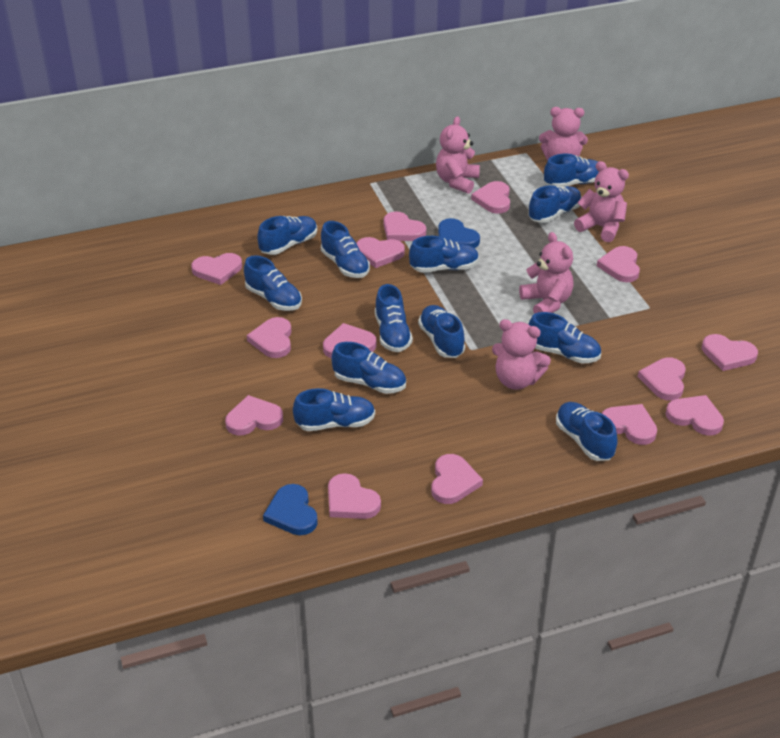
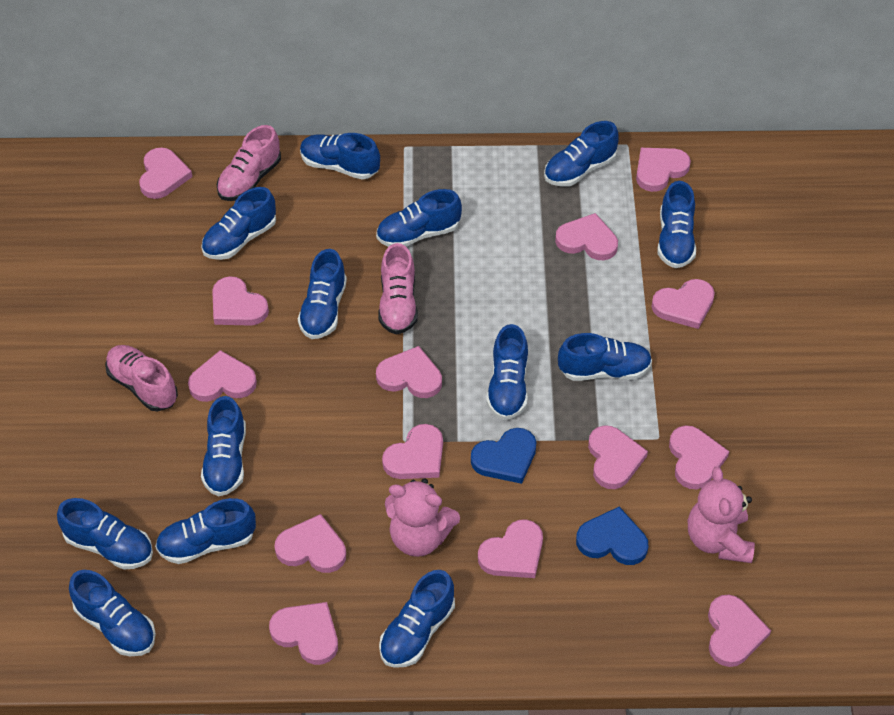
blue shoe: 12 -> 13
pink shoe: 0 -> 3
pink teddy bear: 5 -> 2

